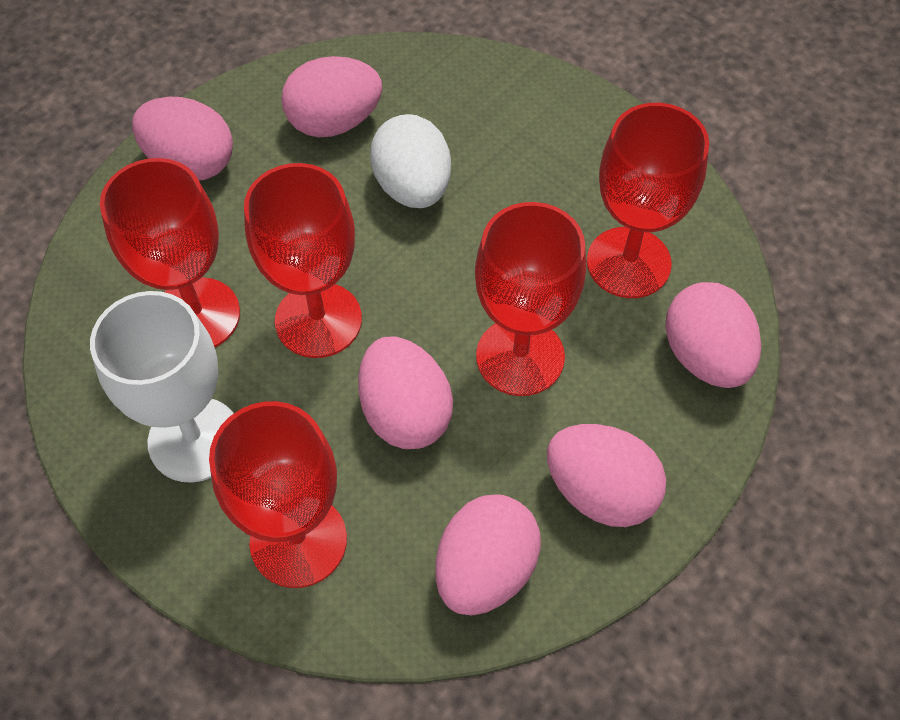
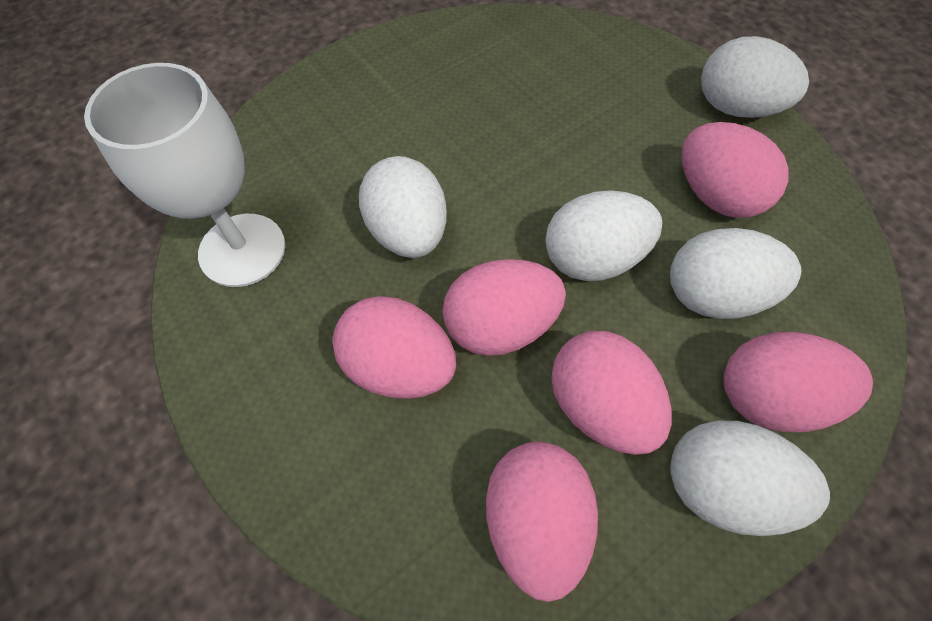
red goblet: 5 -> 0
white egg: 1 -> 5

